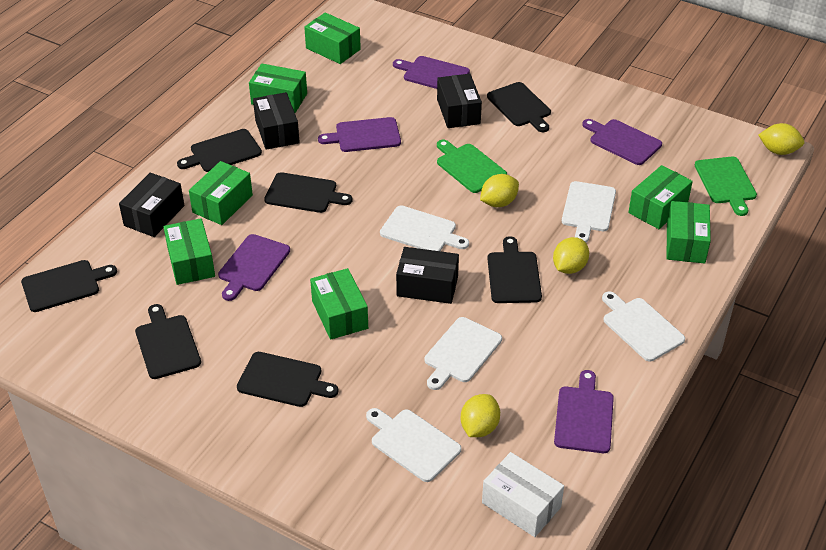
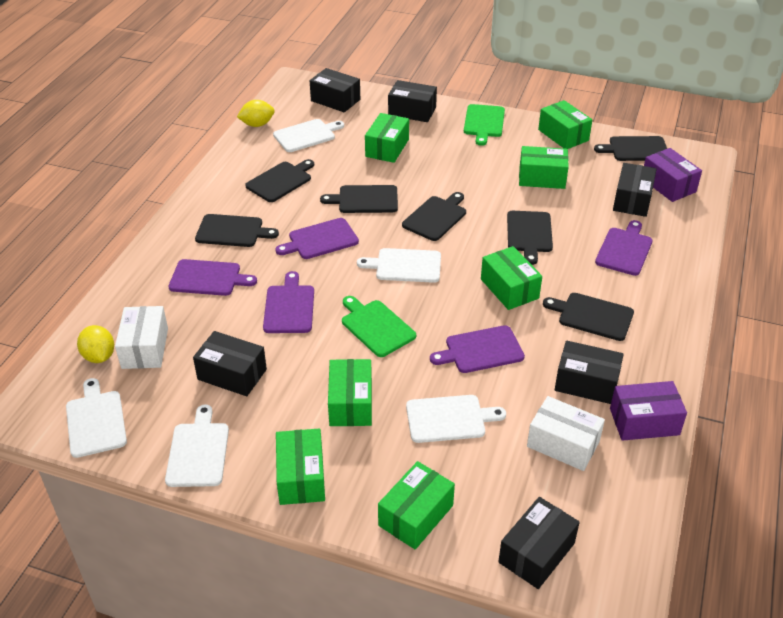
black box: 4 -> 6
purple box: 0 -> 2
white box: 1 -> 2
yellow lemon: 4 -> 2

